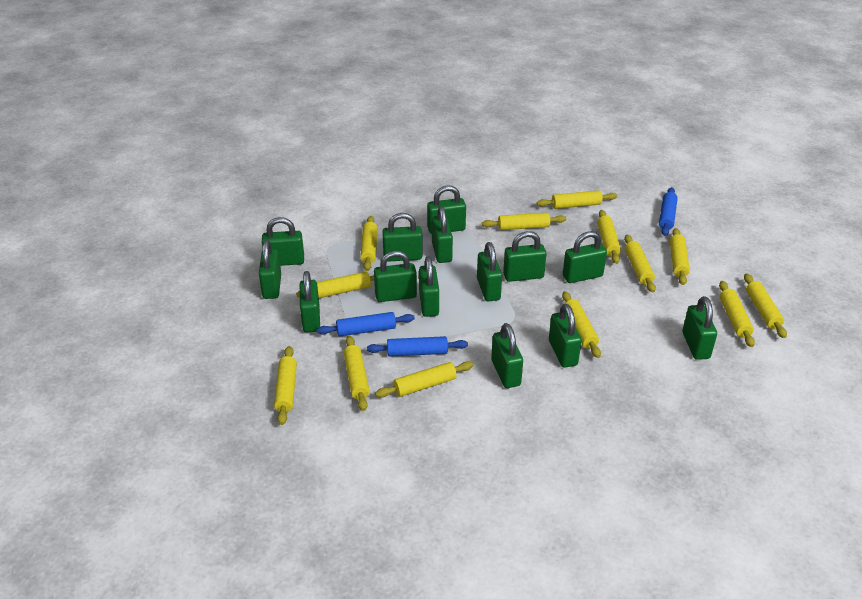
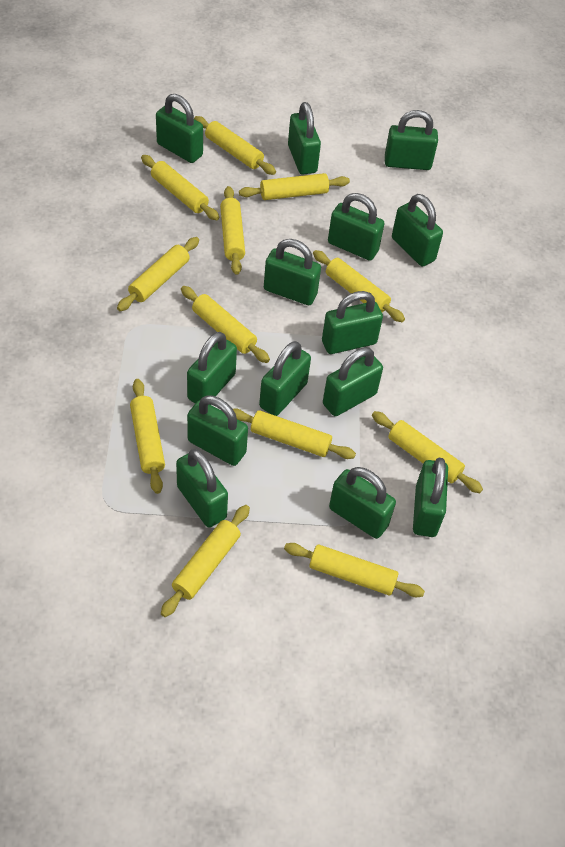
blue rolling pin: 3 -> 0
yellow rolling pin: 13 -> 12

